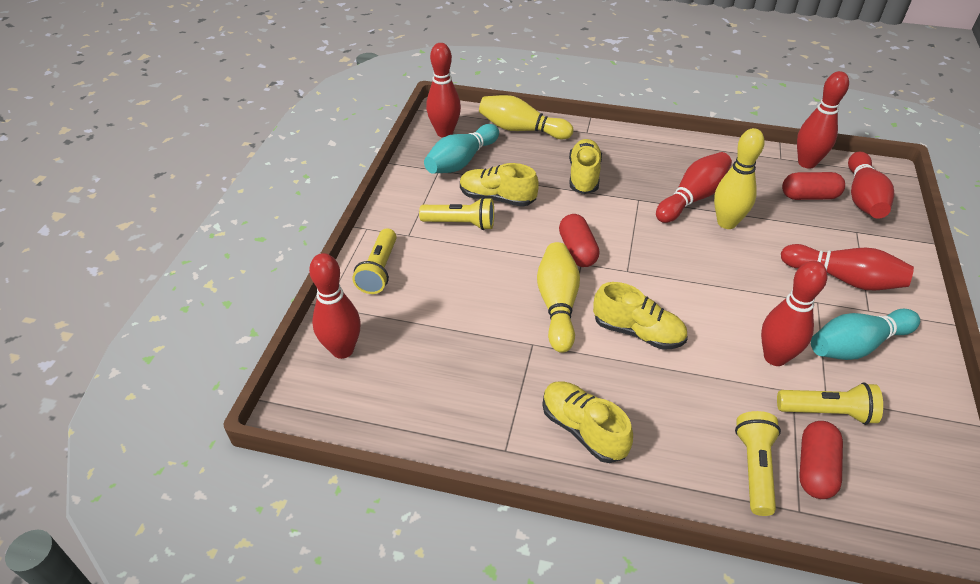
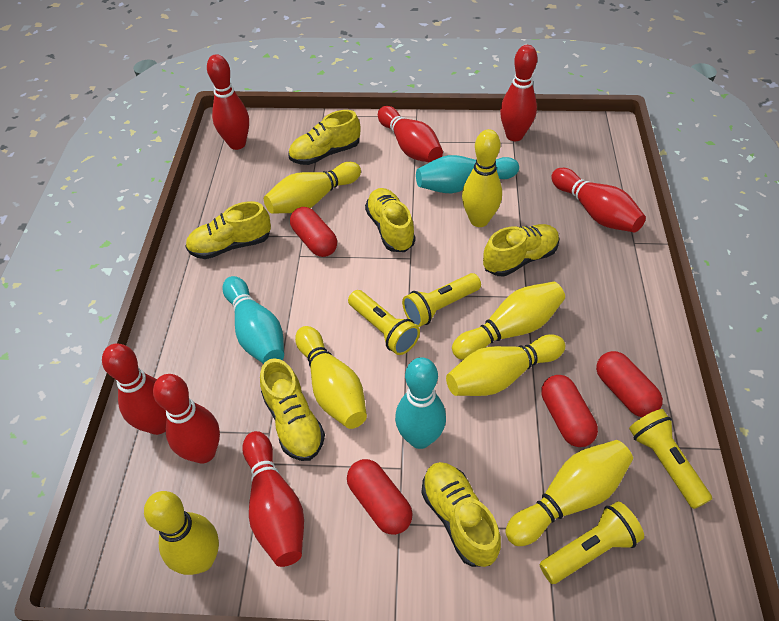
red capsule: 3 -> 4
turquoise bowling pin: 2 -> 3
yellow bowling pin: 3 -> 7
yellow shoe: 4 -> 6

